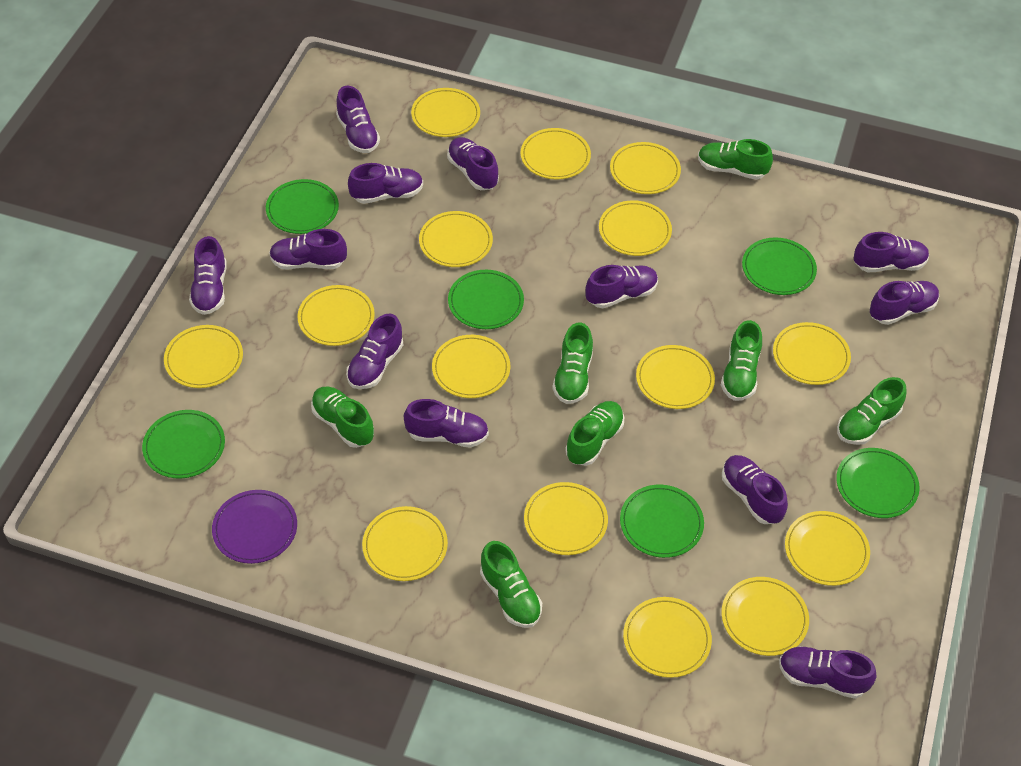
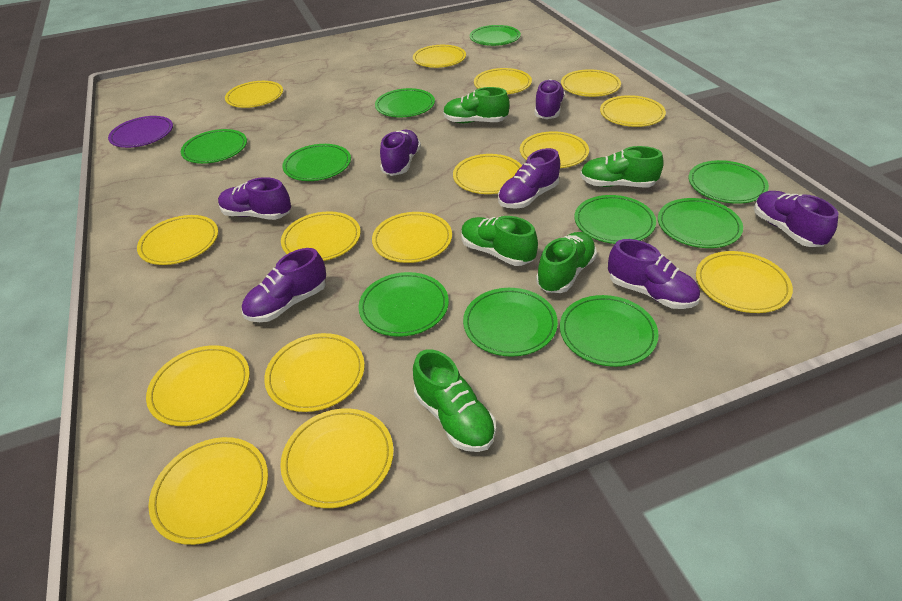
green plate: 6 -> 10
green shoe: 7 -> 5
purple shoe: 12 -> 7

